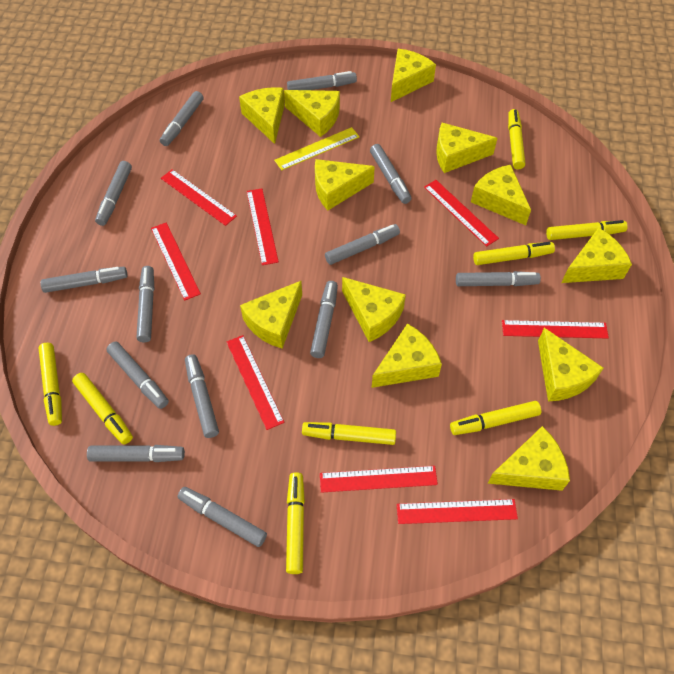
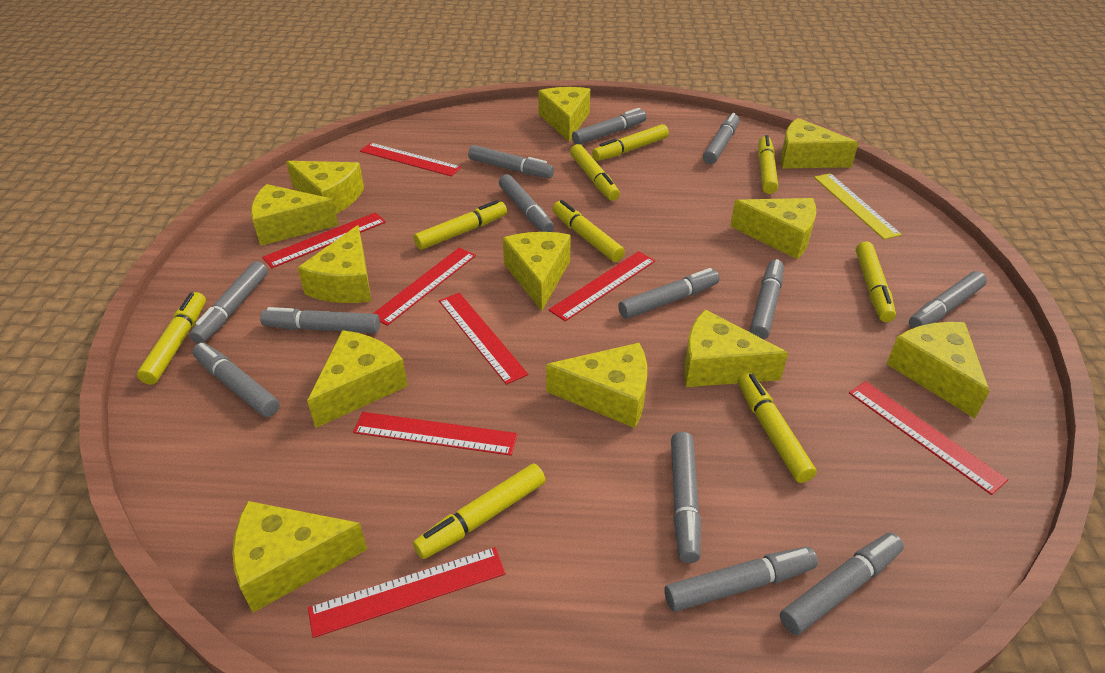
yellow marker: 8 -> 9

